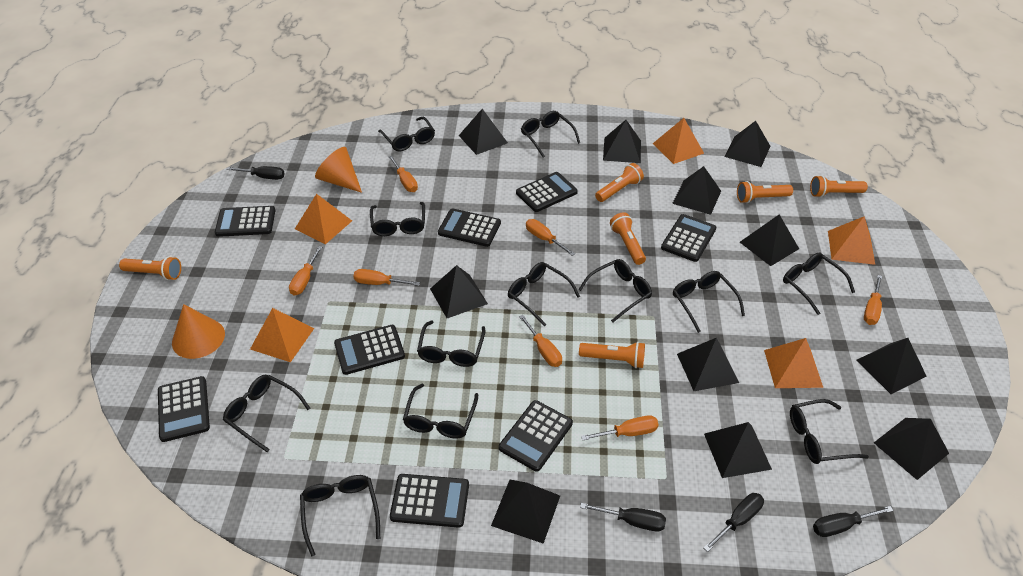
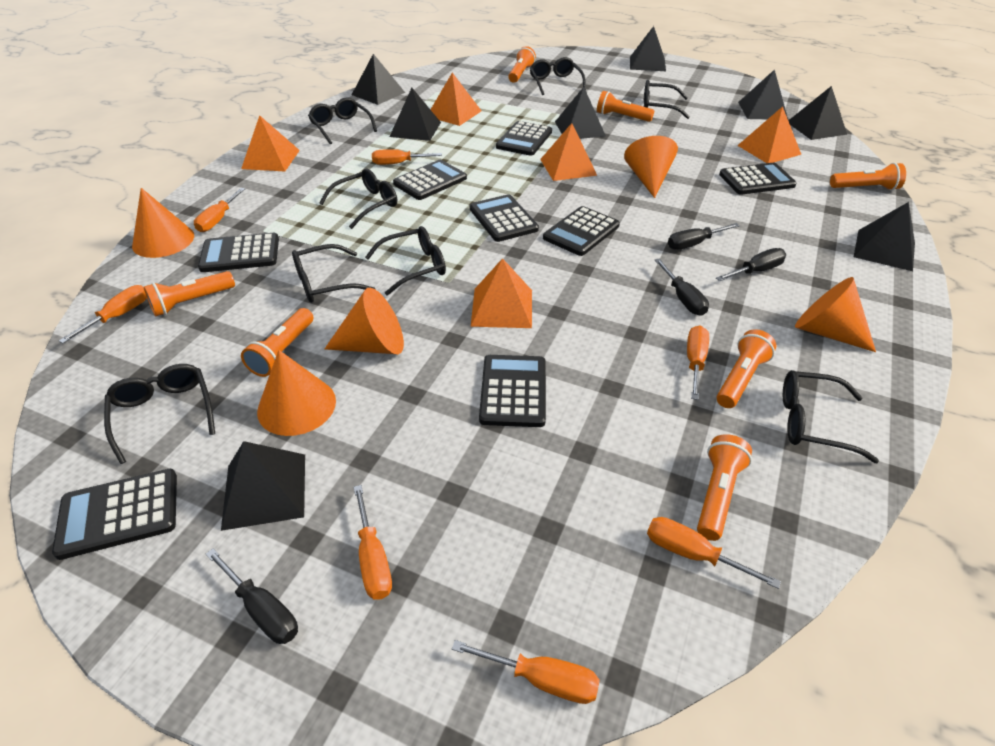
black glasses: 12 -> 8
black pyramid: 11 -> 8
orange cone: 2 -> 5
orange flashlight: 6 -> 7

